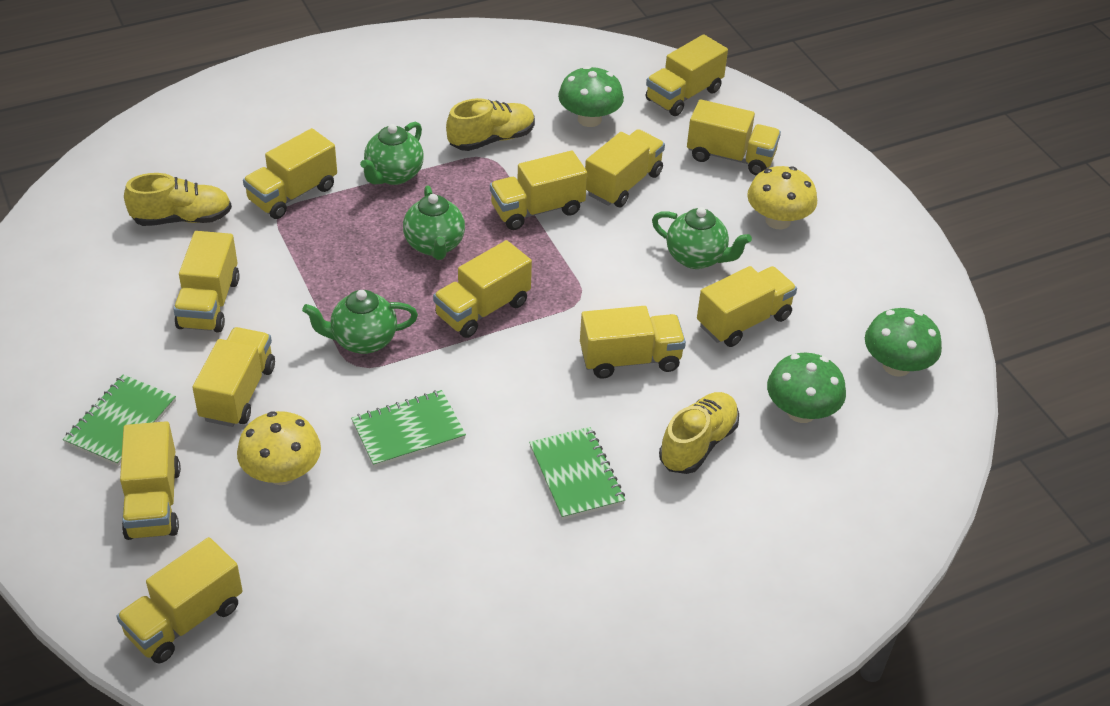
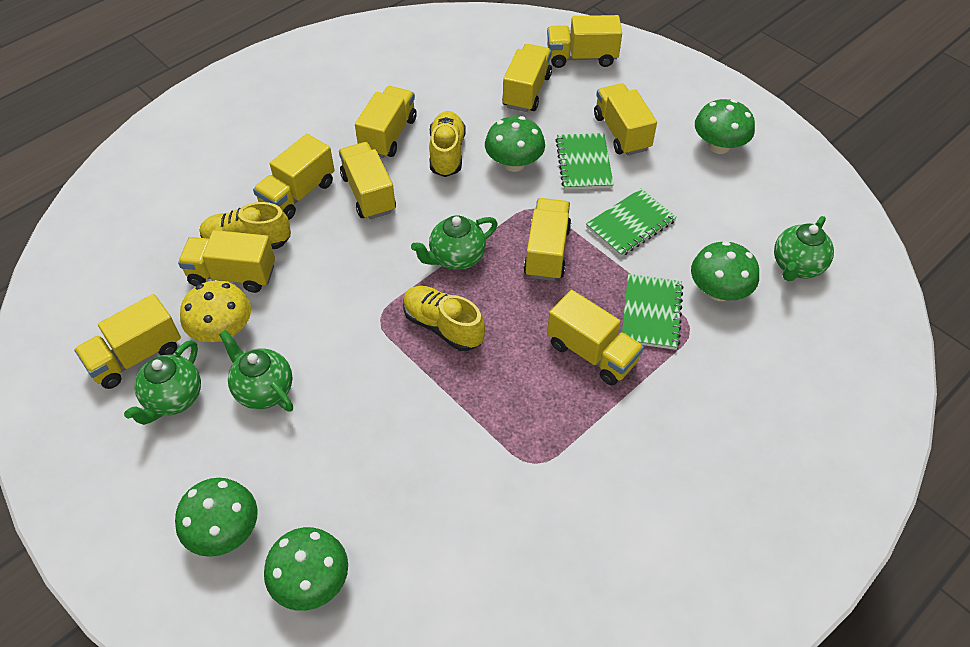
green mushroom: 3 -> 5
yellow mushroom: 2 -> 1
yellow truck: 12 -> 10

